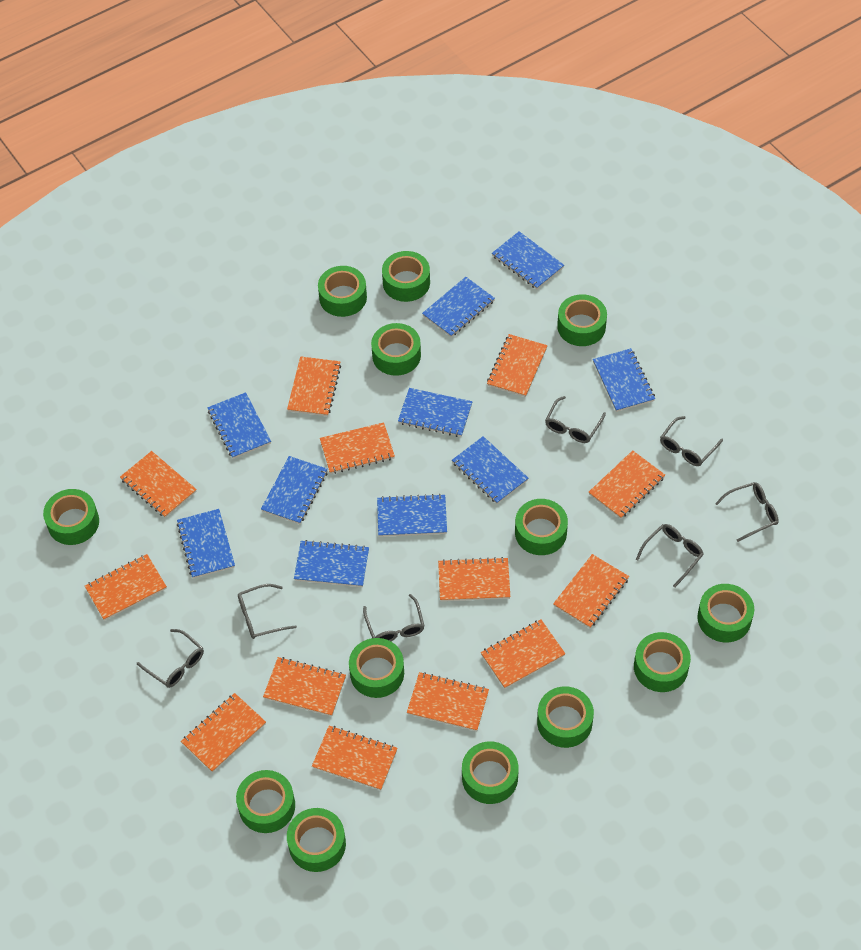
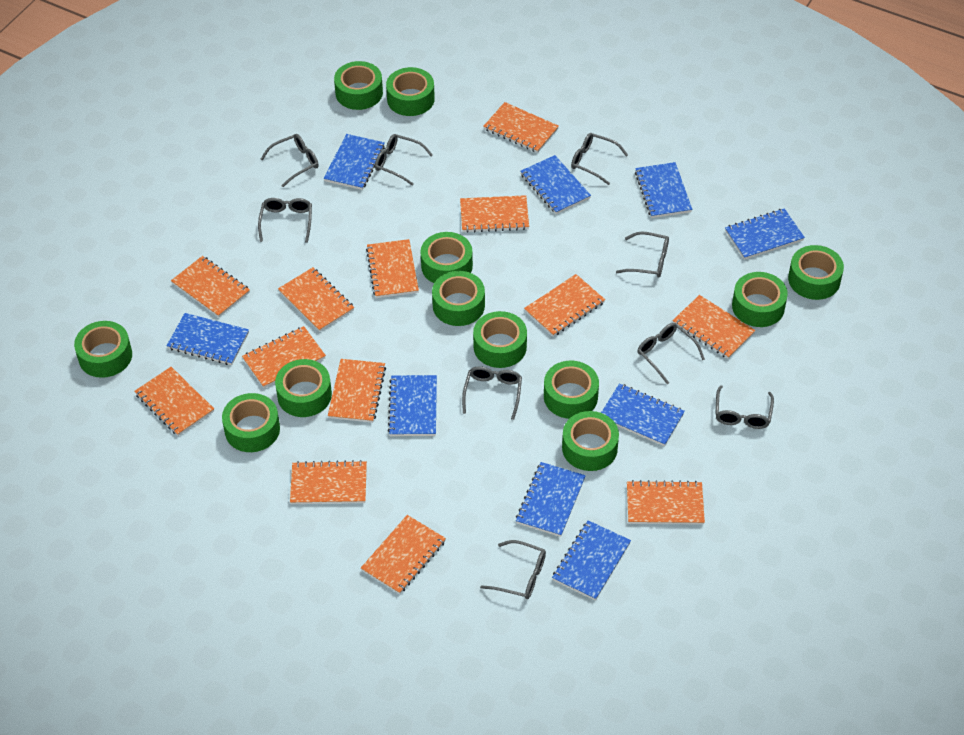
blue notebook: 10 -> 9
green tape: 13 -> 12
grey glasses: 7 -> 9

